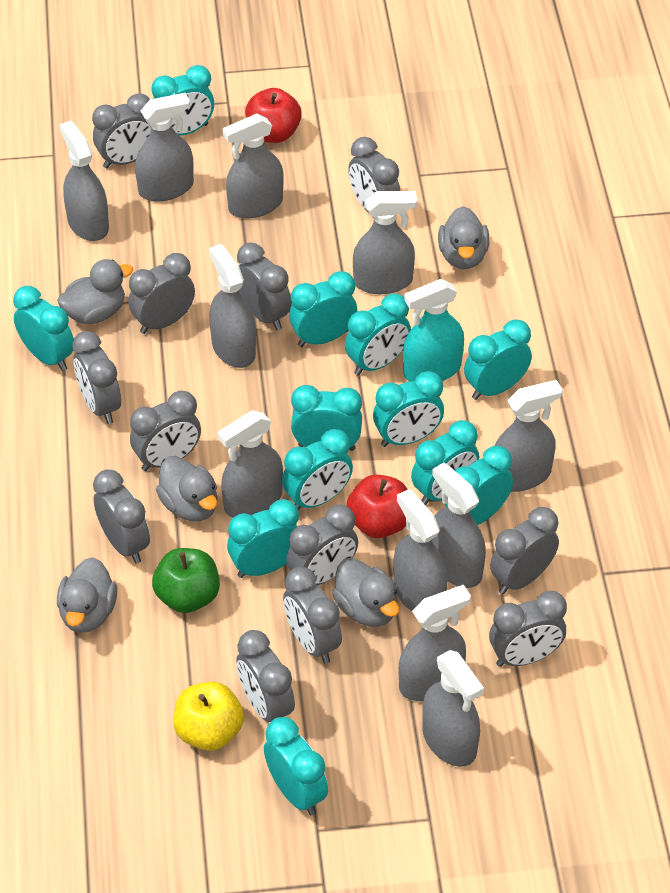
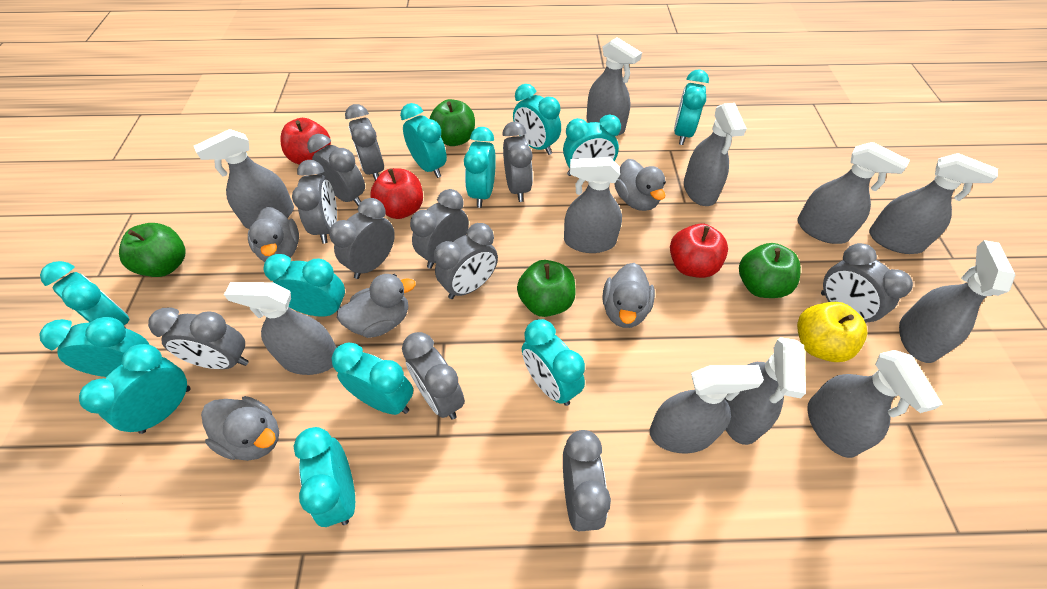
green apple: 1 -> 4
grey clock: 12 -> 11
red apple: 2 -> 3
turquoise spray bottle: 1 -> 0

